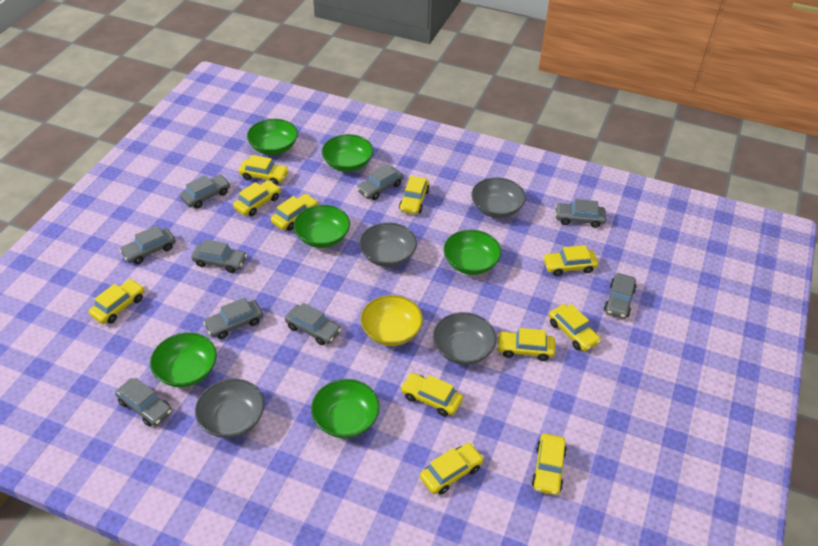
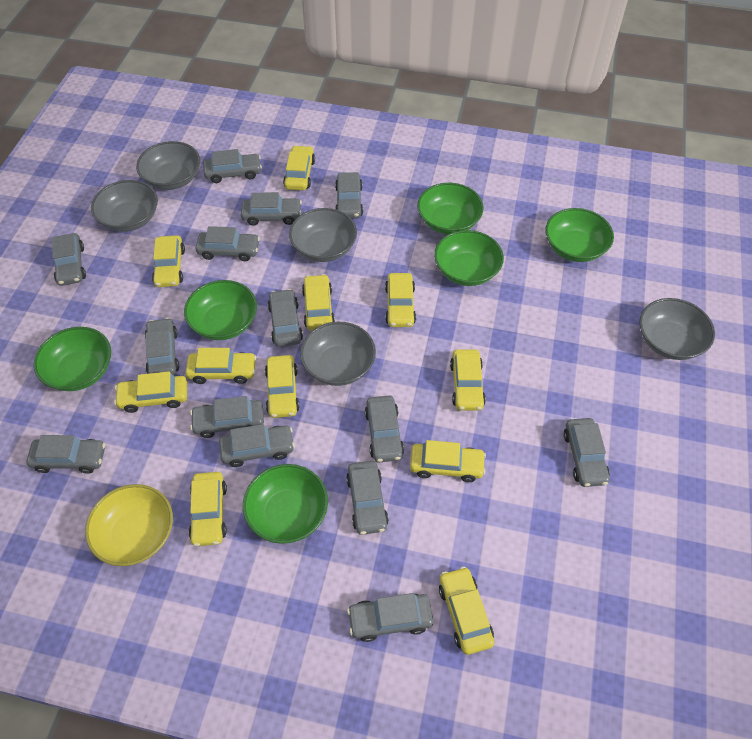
grey bowl: 4 -> 5
grey car: 9 -> 14

